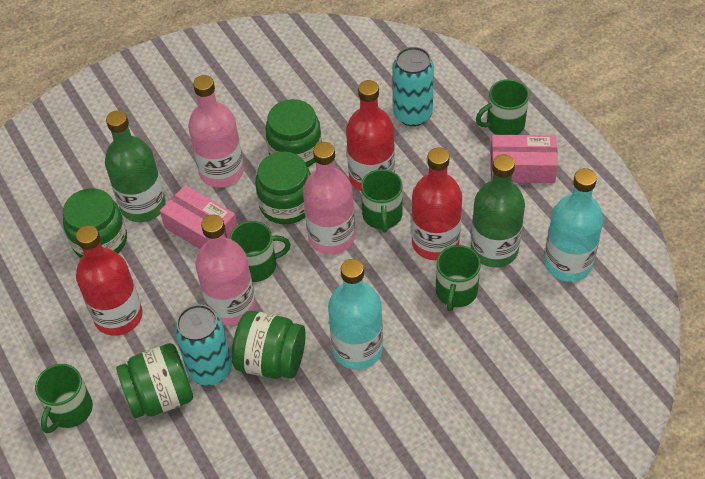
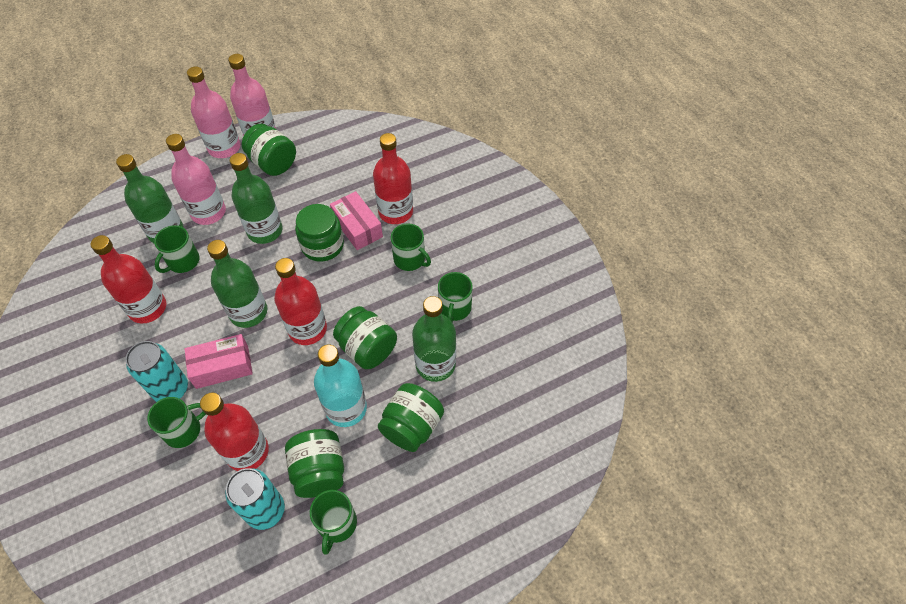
green bottle: 2 -> 4
red bottle: 3 -> 4
turquoise bottle: 2 -> 1

